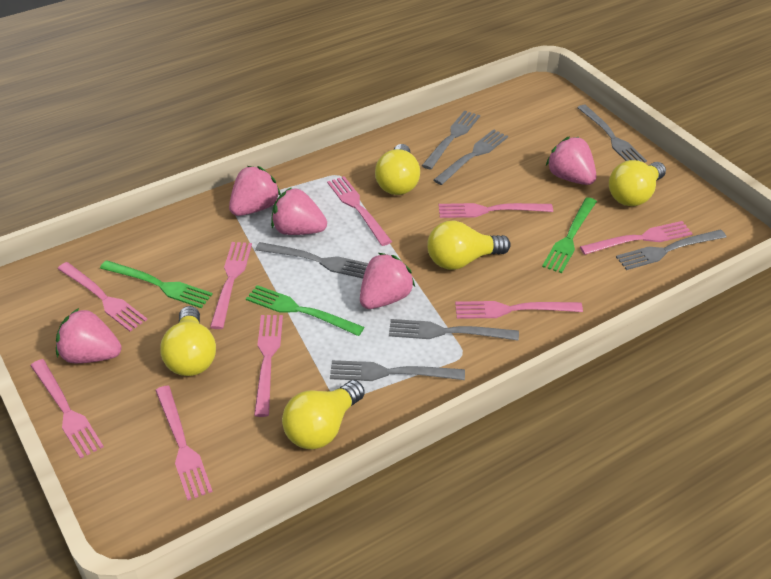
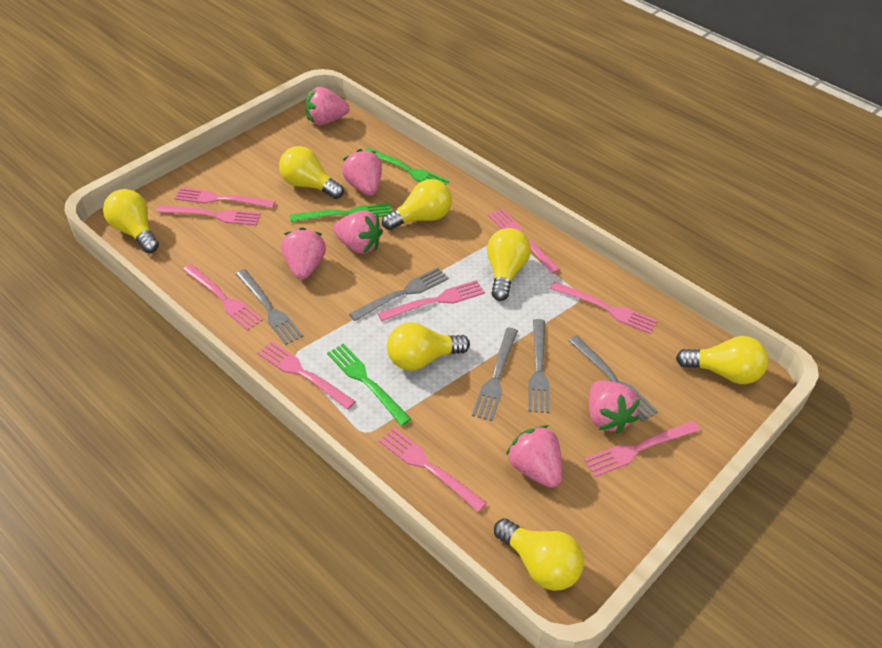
grey fork: 7 -> 5
pink strawberry: 5 -> 6
yellow light bulb: 5 -> 7

